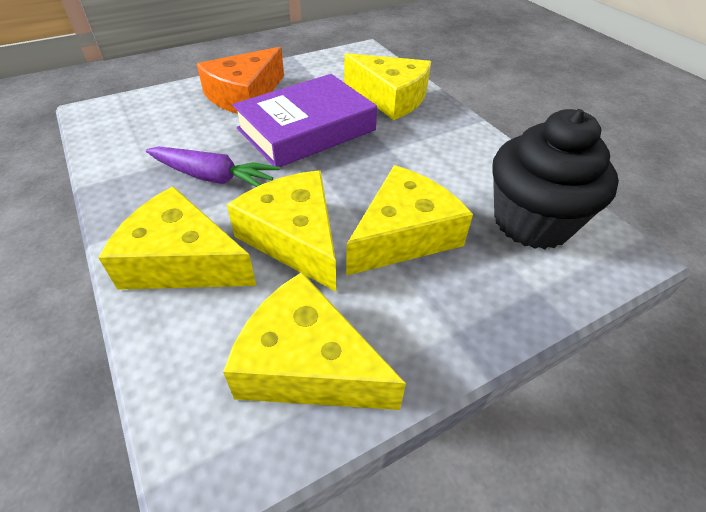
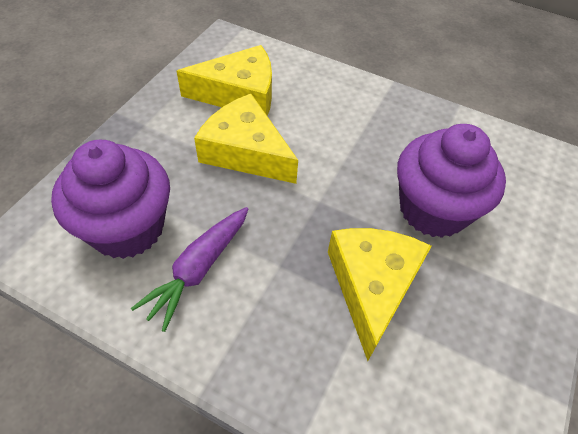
black cupcake: 1 -> 0
orange cheese: 1 -> 0
purple book: 1 -> 0
purple cupcake: 0 -> 2
yellow cheese: 5 -> 3

